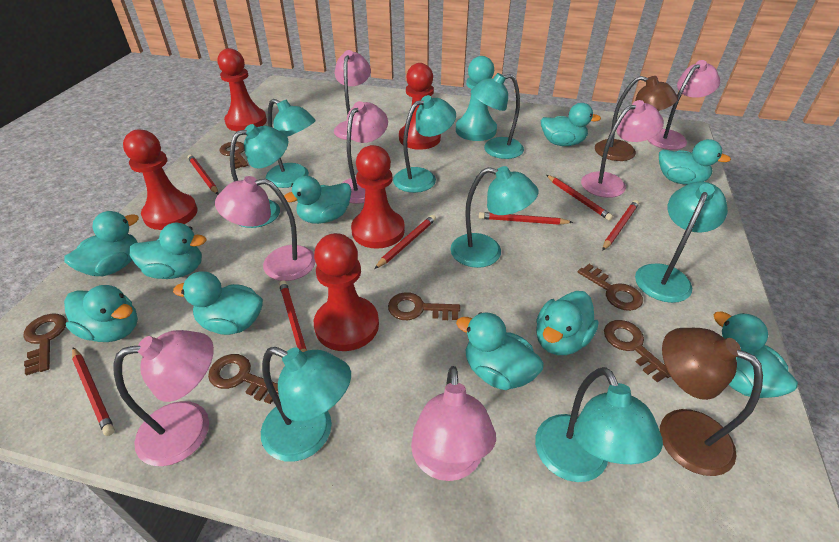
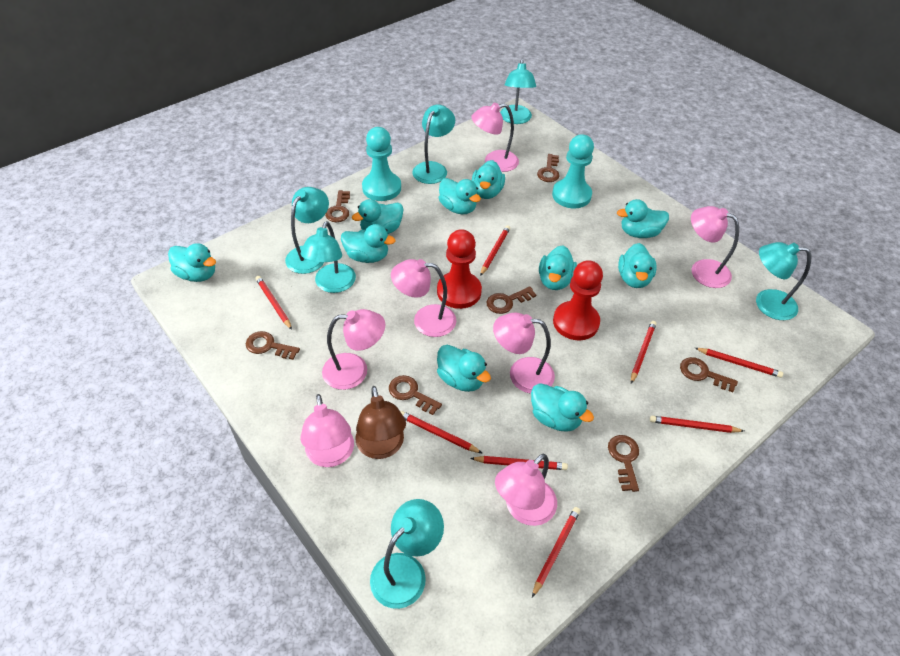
brown key: 6 -> 7
brown lamp: 2 -> 1
red pawn: 5 -> 2
red pencil: 7 -> 8
turquoise lamp: 8 -> 6
turquoise pawn: 1 -> 2

